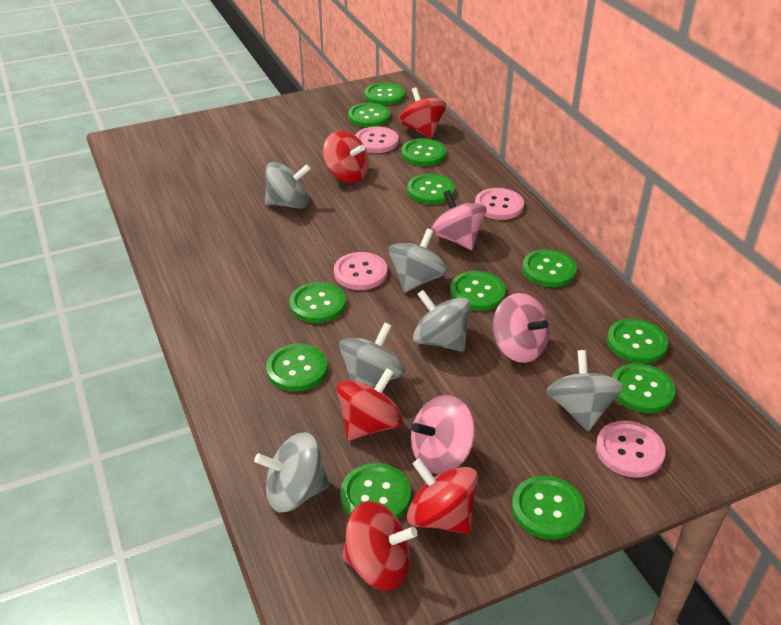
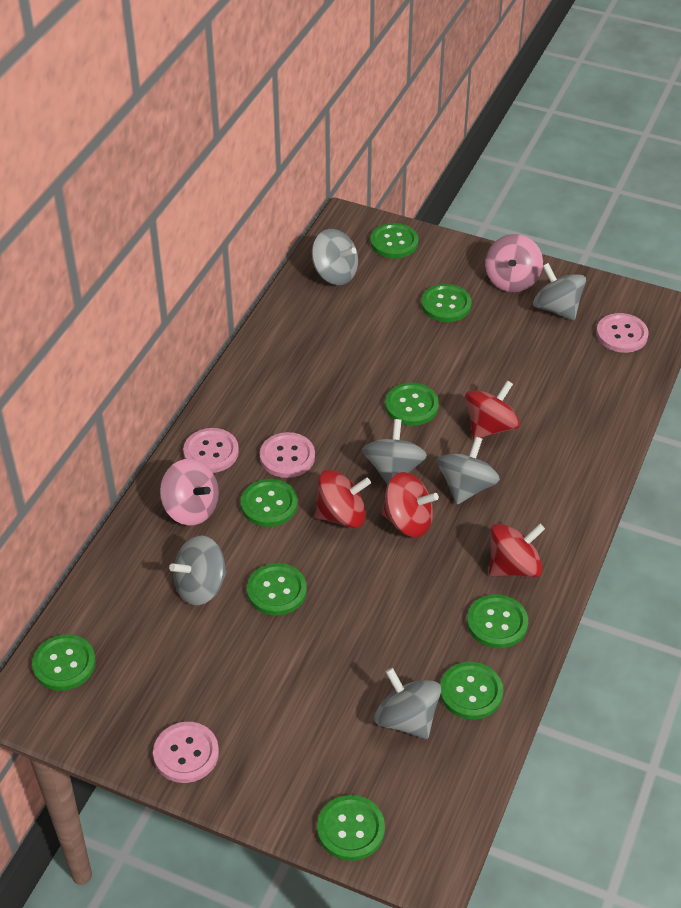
green button: 12 -> 9
pink spinning top: 3 -> 2
red spinning top: 5 -> 4

